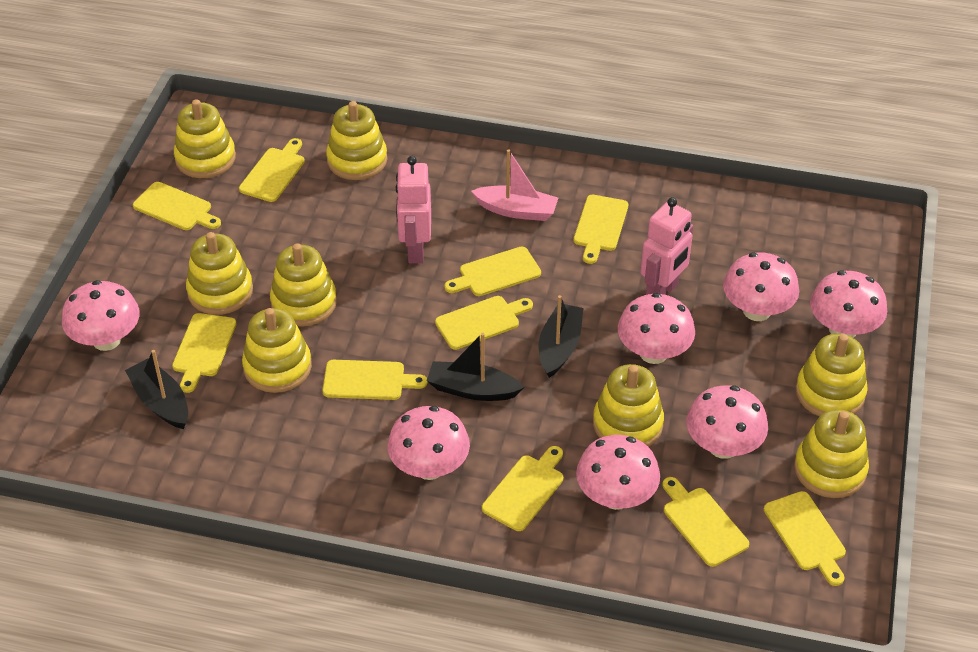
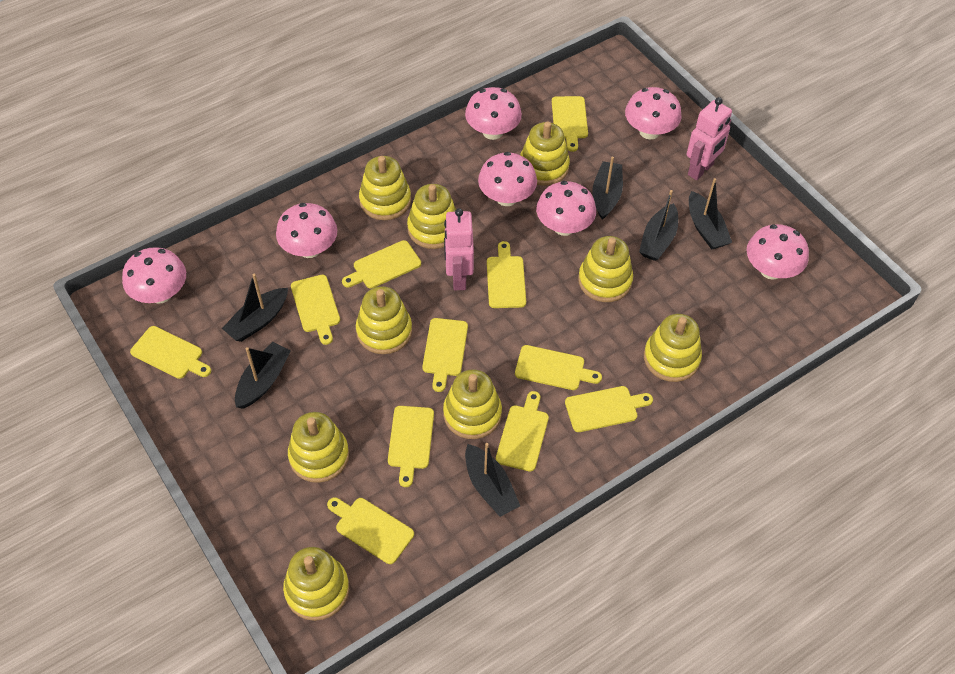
black boat: 3 -> 6
pink boat: 1 -> 0
yellow cutting board: 10 -> 11
yellow stacking toy: 8 -> 9

